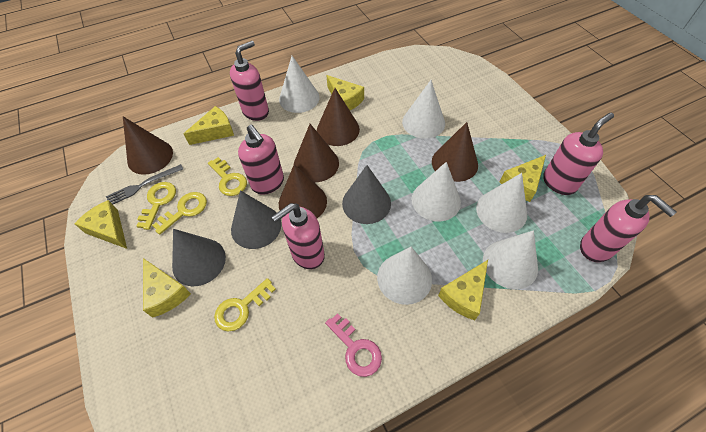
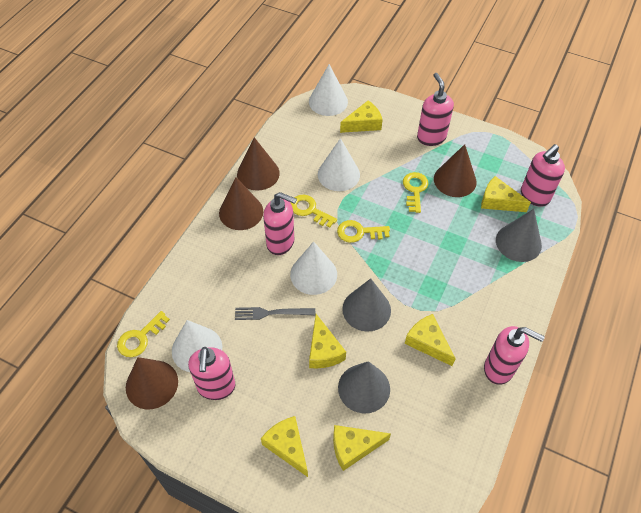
brown cone: 5 -> 4
pink key: 1 -> 0
white cone: 6 -> 4

